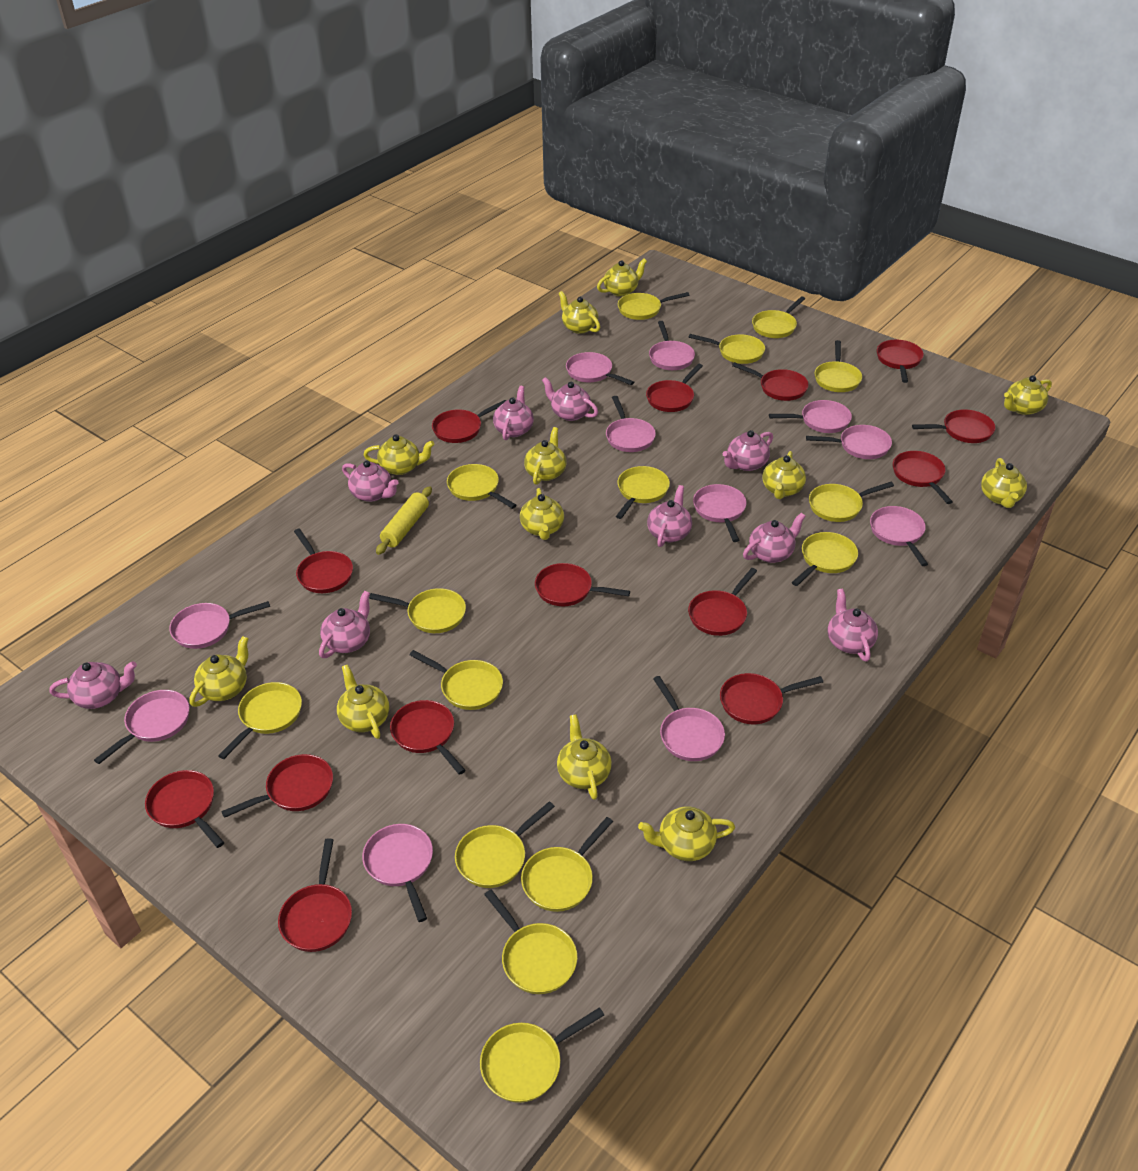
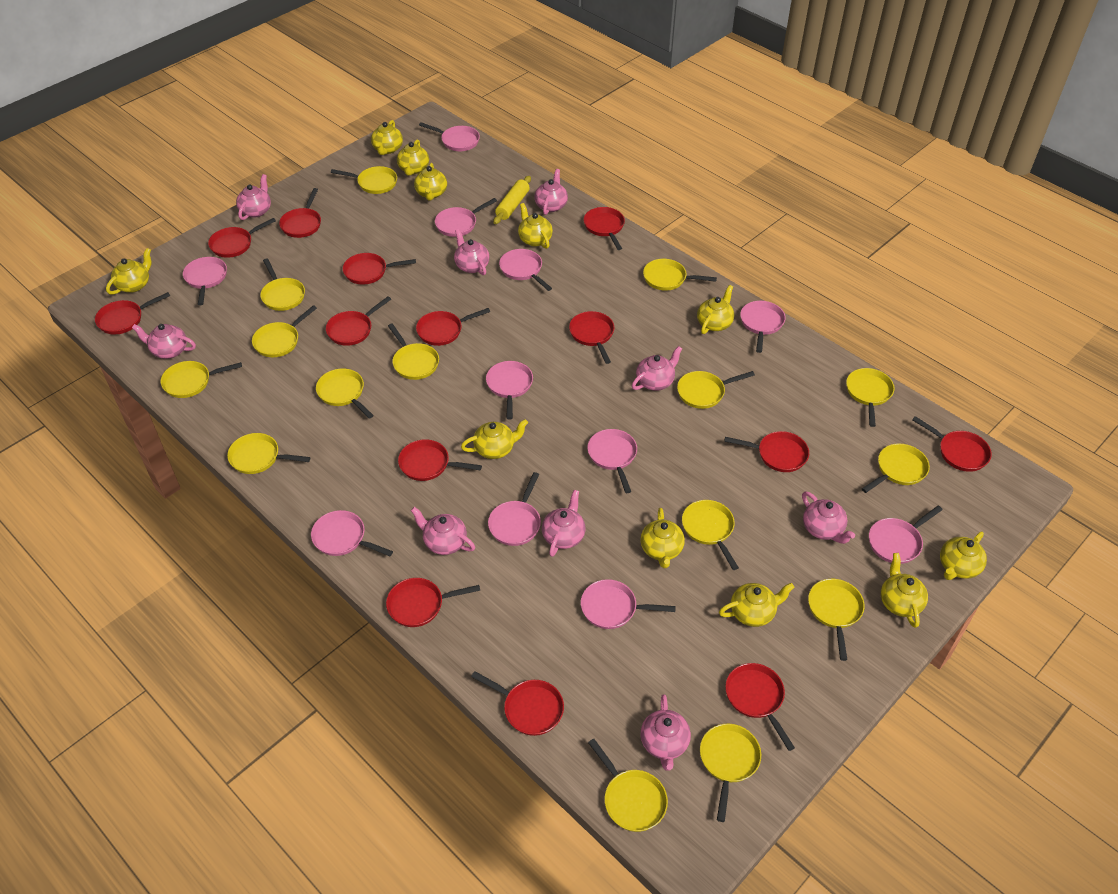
yellow teapot: 12 -> 11

